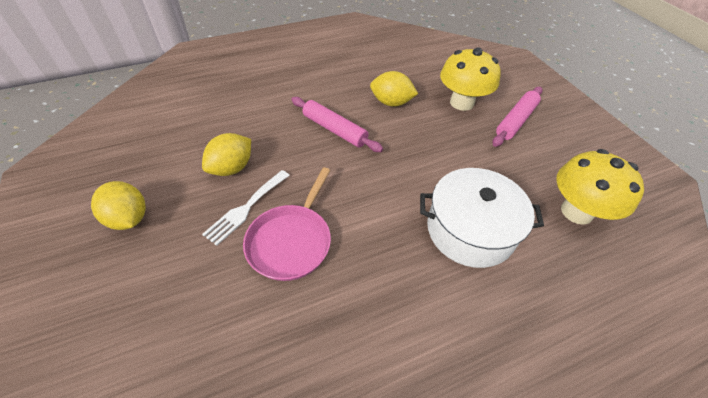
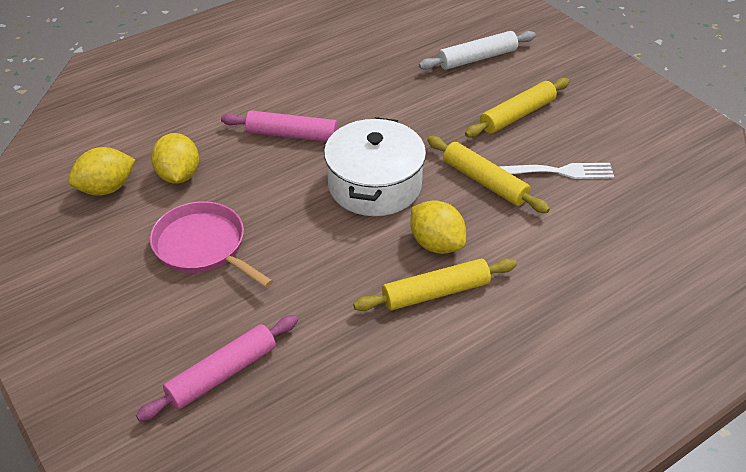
white rolling pin: 0 -> 1
yellow mushroom: 2 -> 0
yellow rolling pin: 0 -> 3

